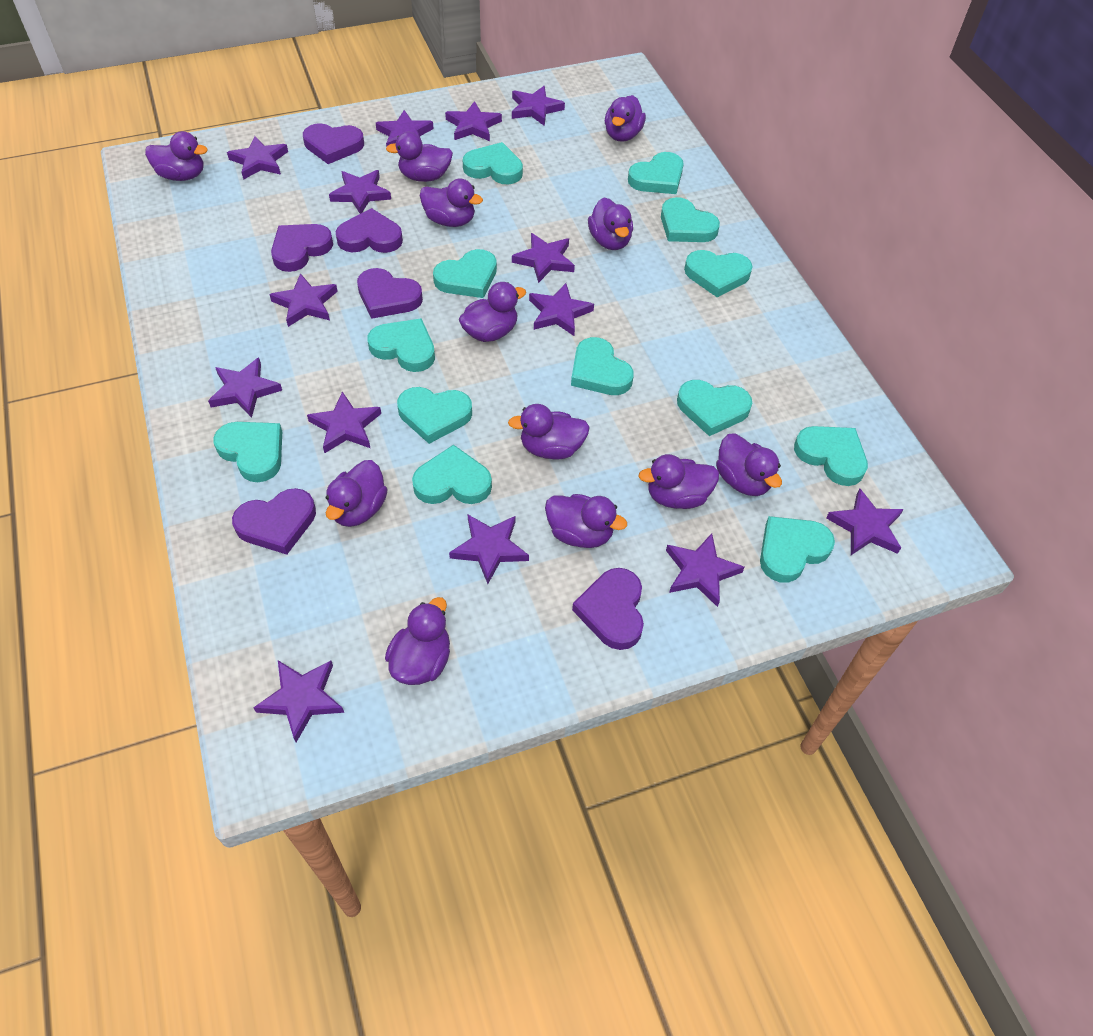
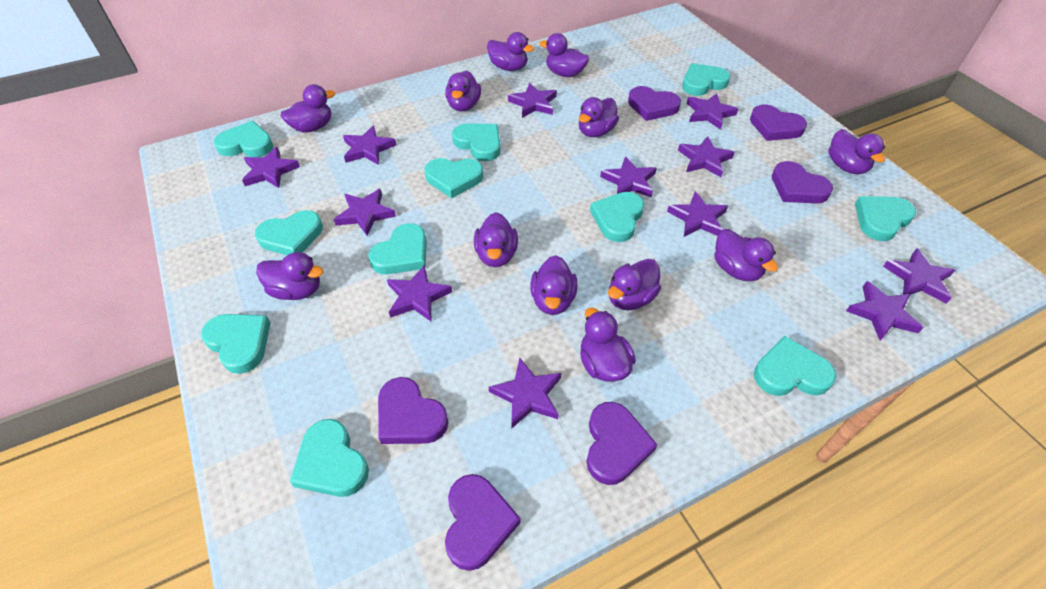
purple star: 14 -> 12
turquoise heart: 13 -> 11

